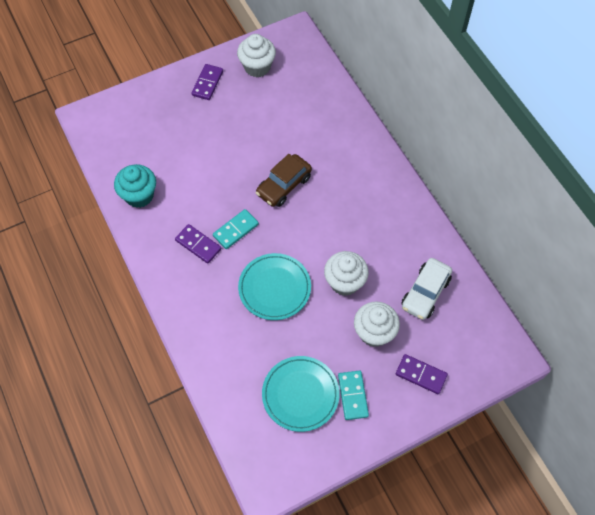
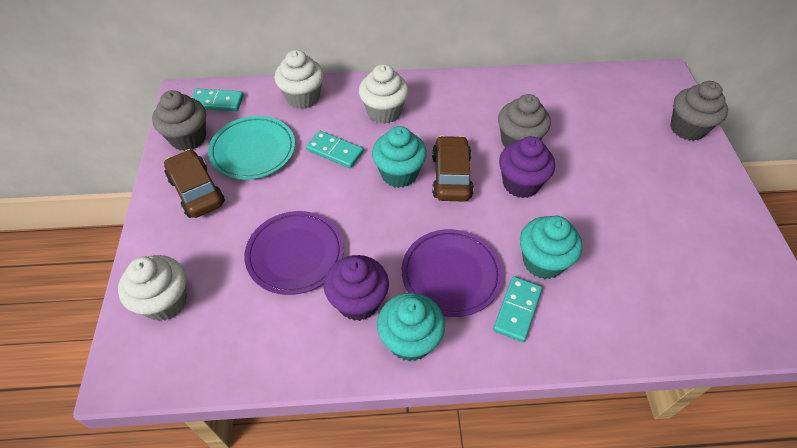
brown car: 1 -> 2
grey cupcake: 0 -> 3
purple cupcake: 0 -> 2
purple domino: 3 -> 0
purple plate: 0 -> 2
turquoise cupcake: 1 -> 3
turquoise domino: 2 -> 3
turquoise plate: 2 -> 1
white car: 1 -> 0

